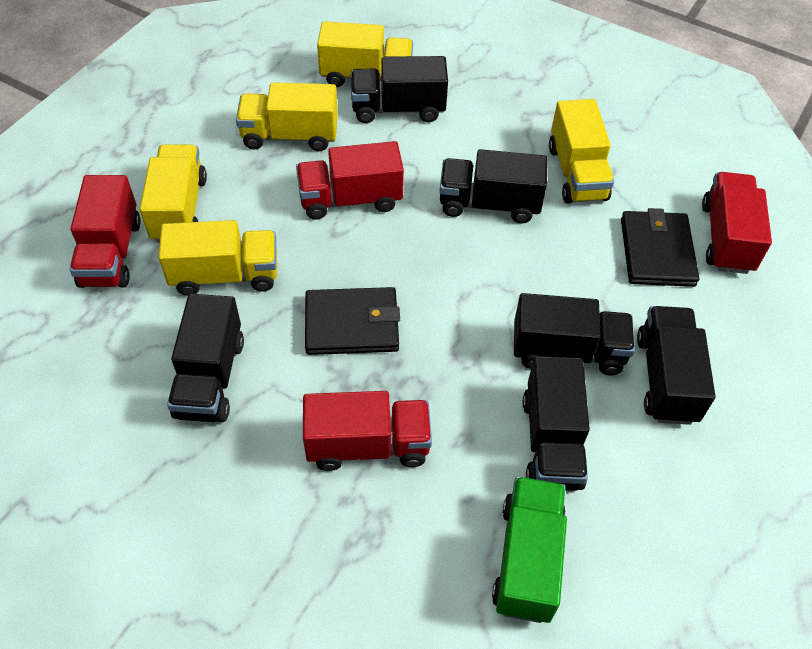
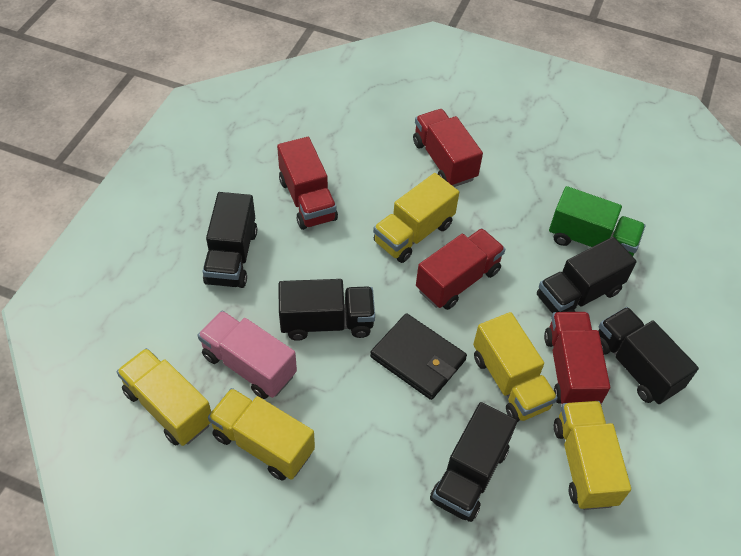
black truck: 6 -> 5
black wallet: 2 -> 1
pink truck: 0 -> 1

